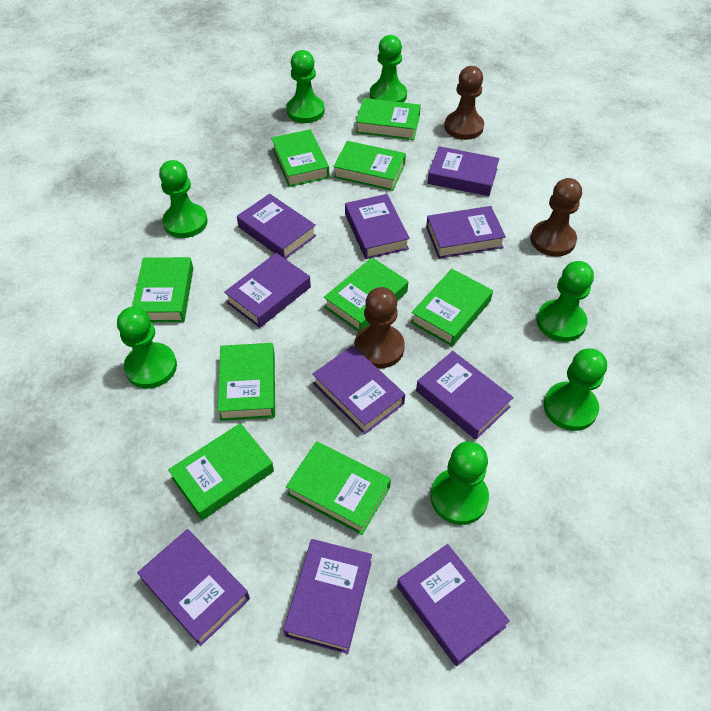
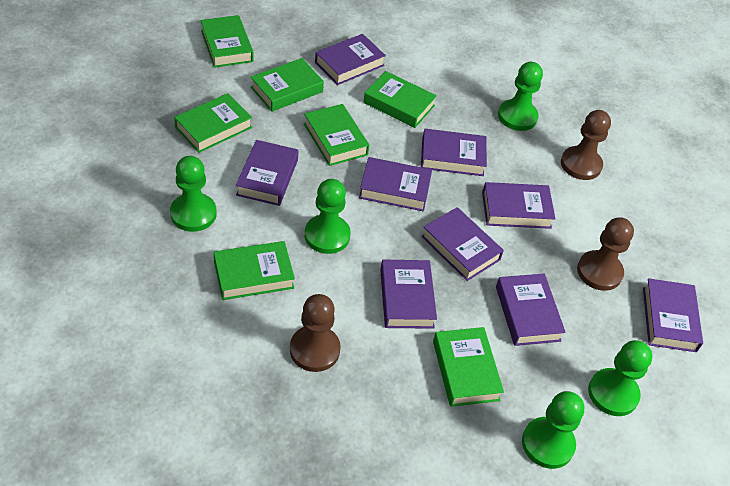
green book: 9 -> 7
green pawn: 7 -> 5
purple book: 10 -> 9

